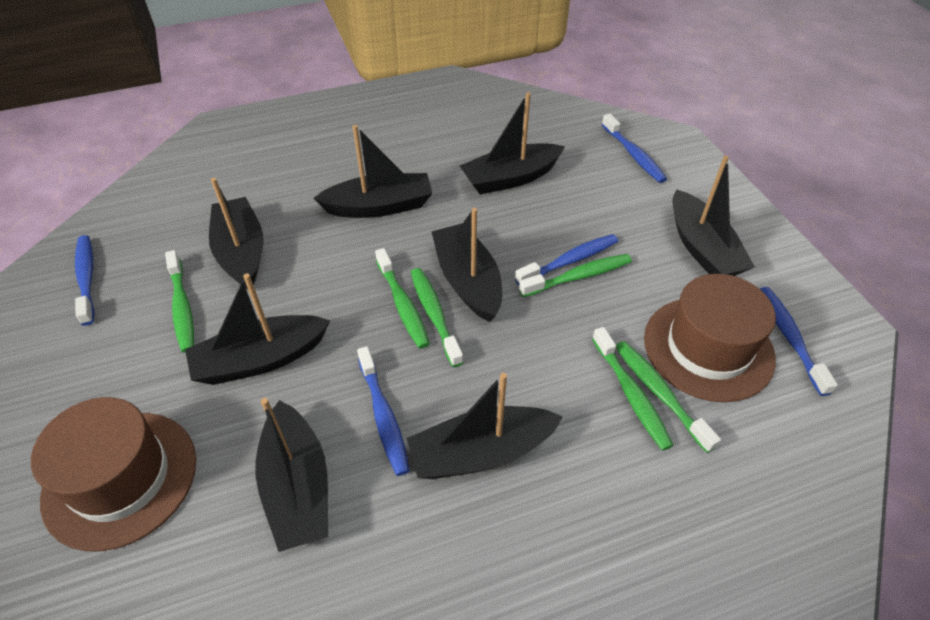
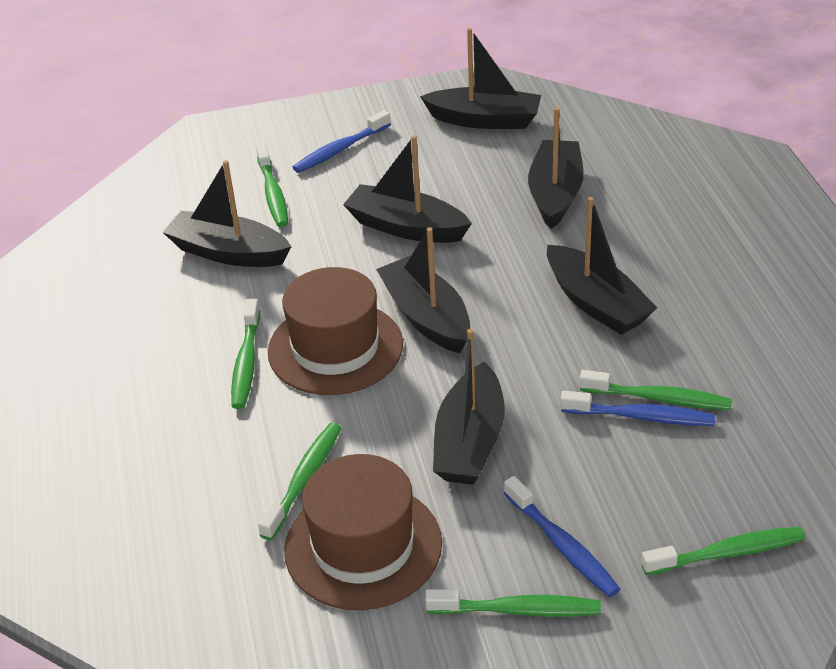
black boat: 8 -> 7
blue toothbrush: 5 -> 3

